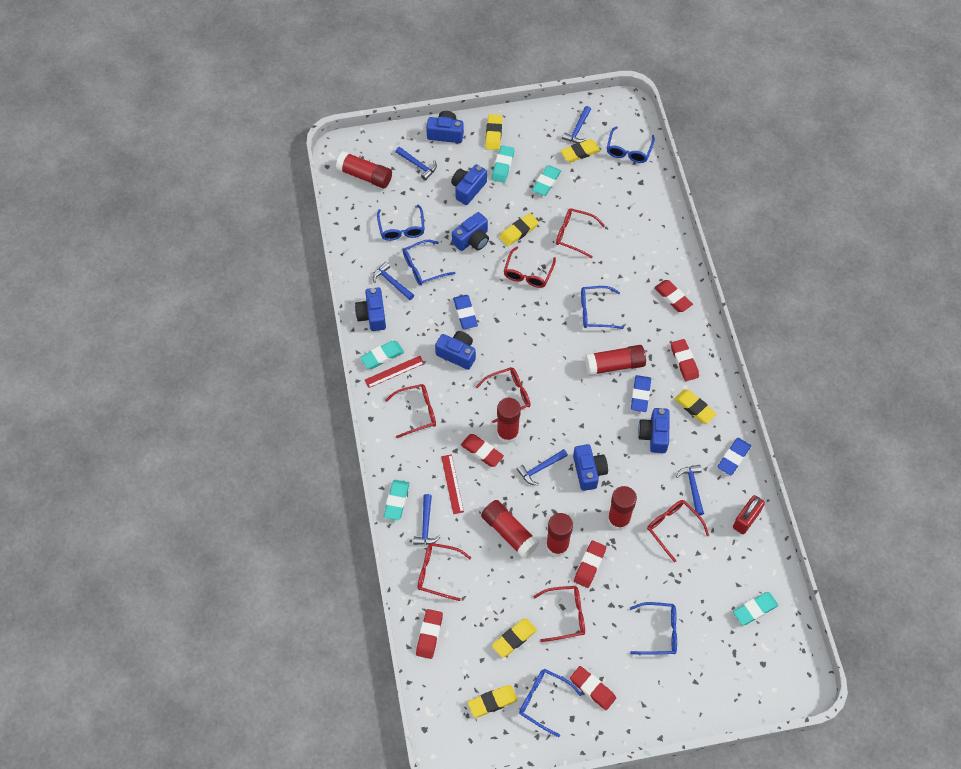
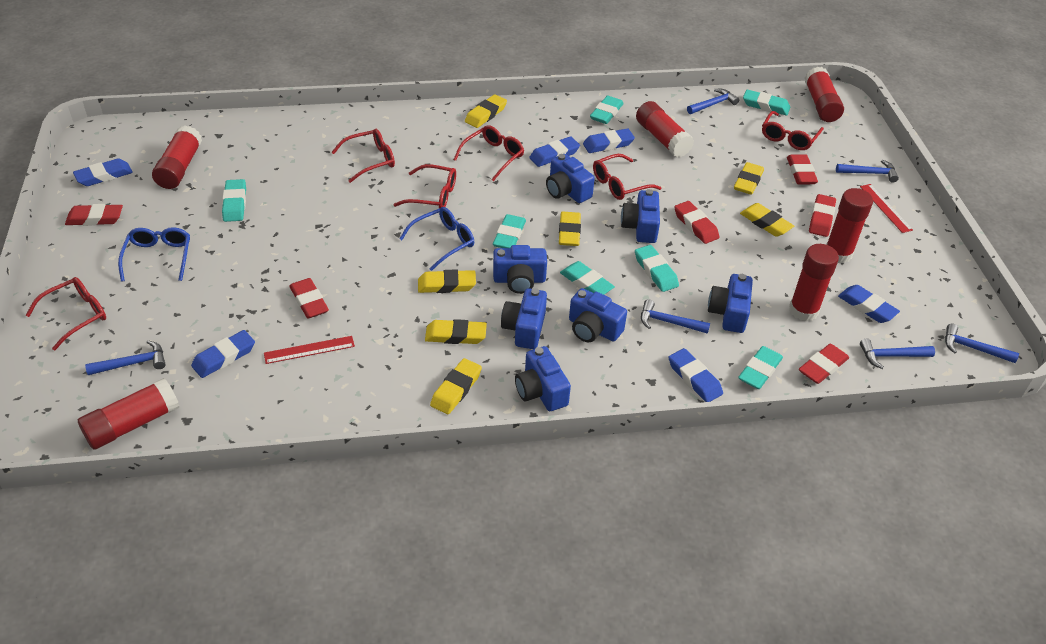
blue eraser: 3 -> 6
blue glasses: 6 -> 2
red glasses: 7 -> 6
red padlock: 1 -> 0
turquoise eraser: 5 -> 7
yellow eraser: 6 -> 7

